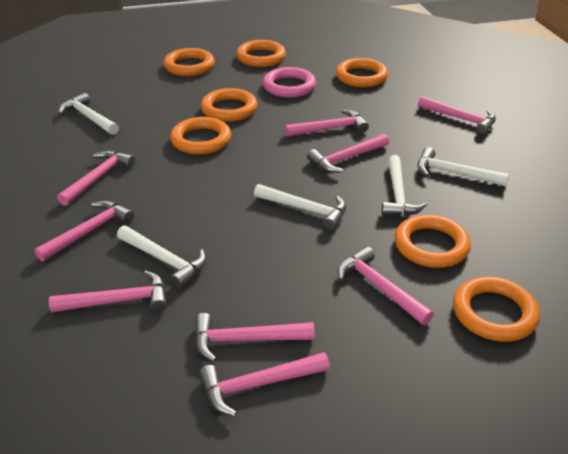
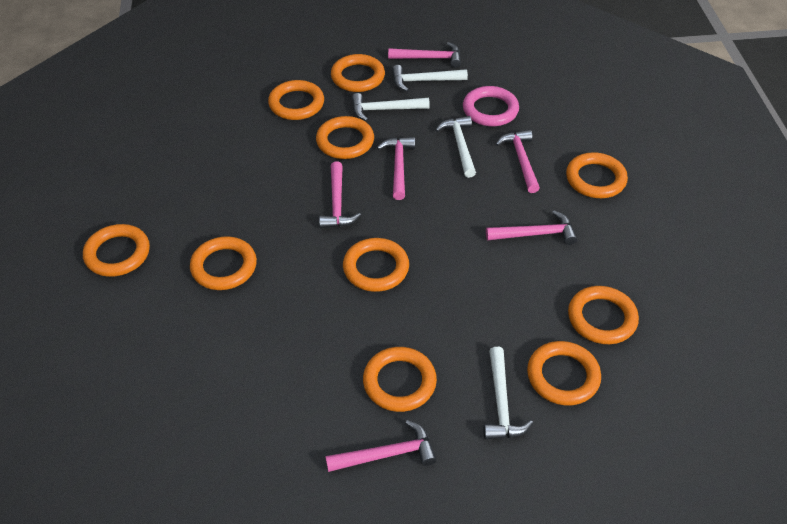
orange ring: 7 -> 10
pink hammer: 9 -> 6
white hammer: 5 -> 4

